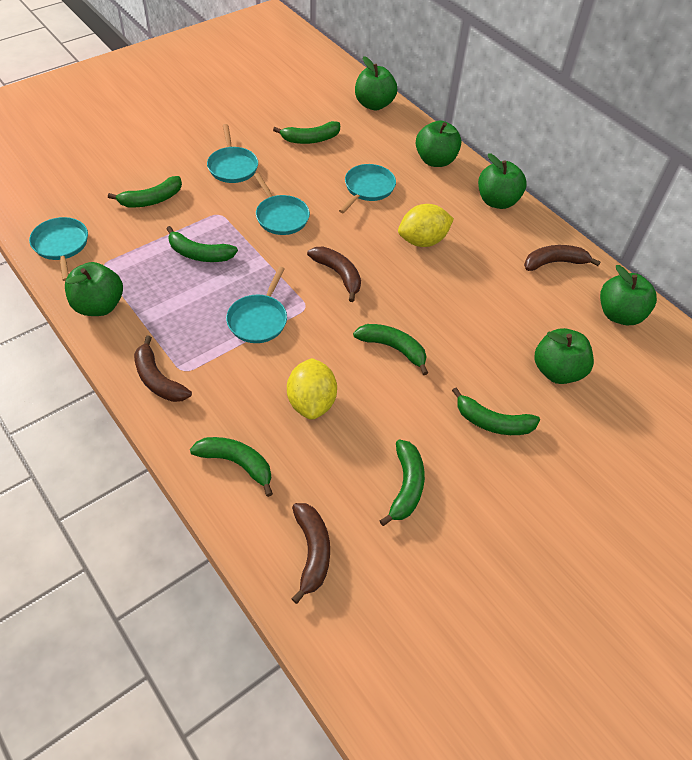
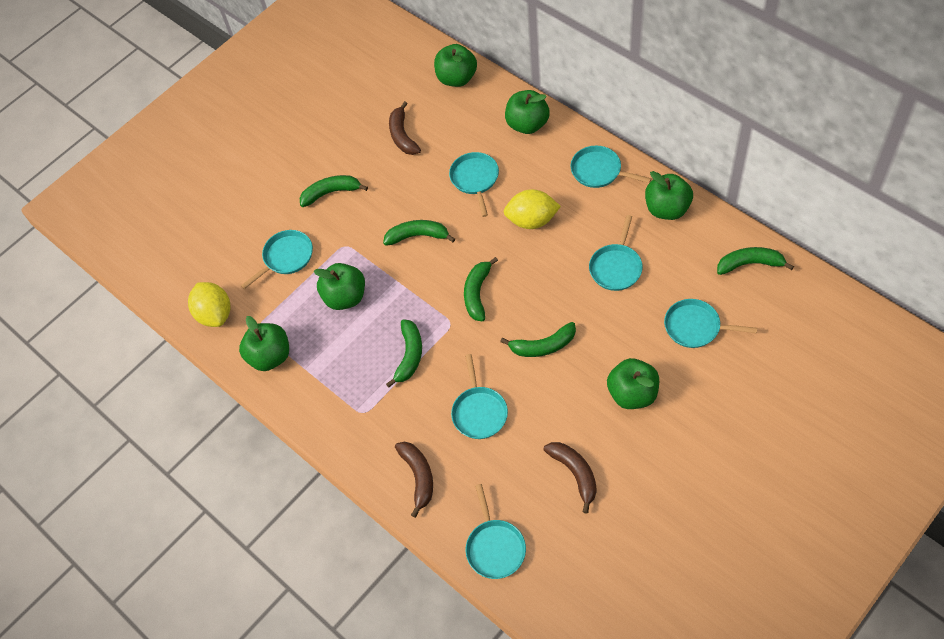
brown banana: 4 -> 3
green banana: 7 -> 6
turquoise pan: 5 -> 7

